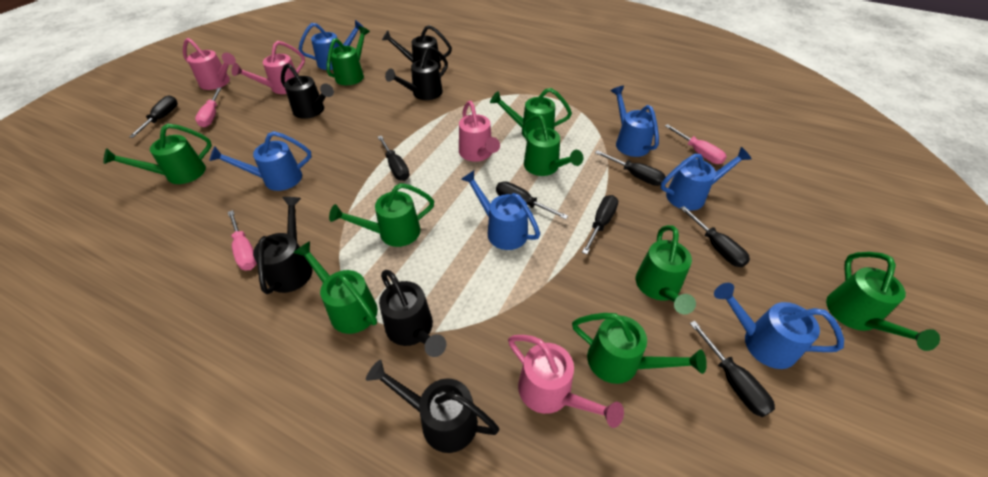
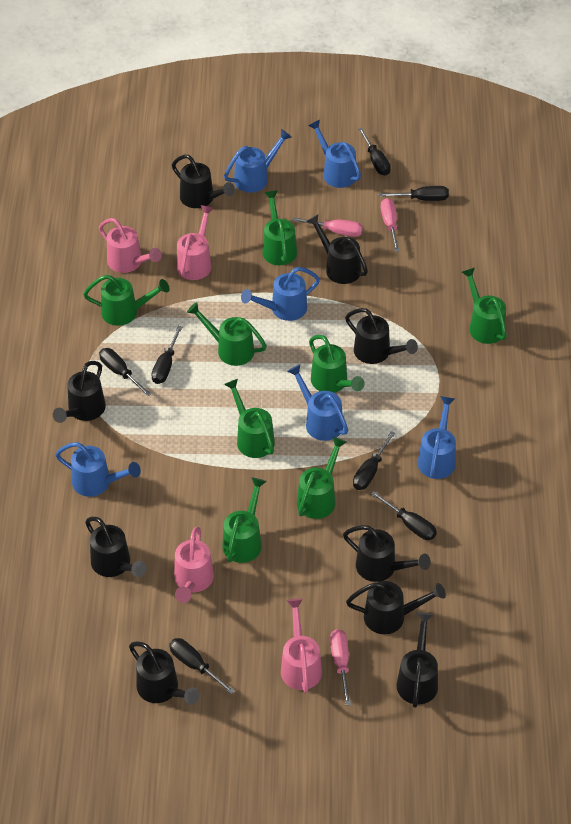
black watering can: 6 -> 9
green watering can: 9 -> 8

